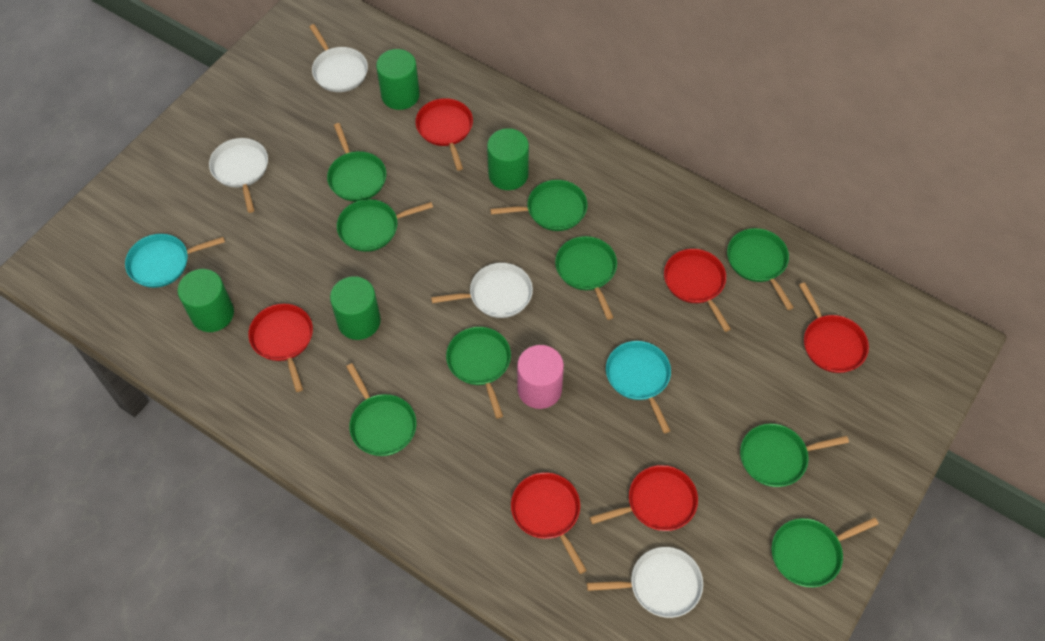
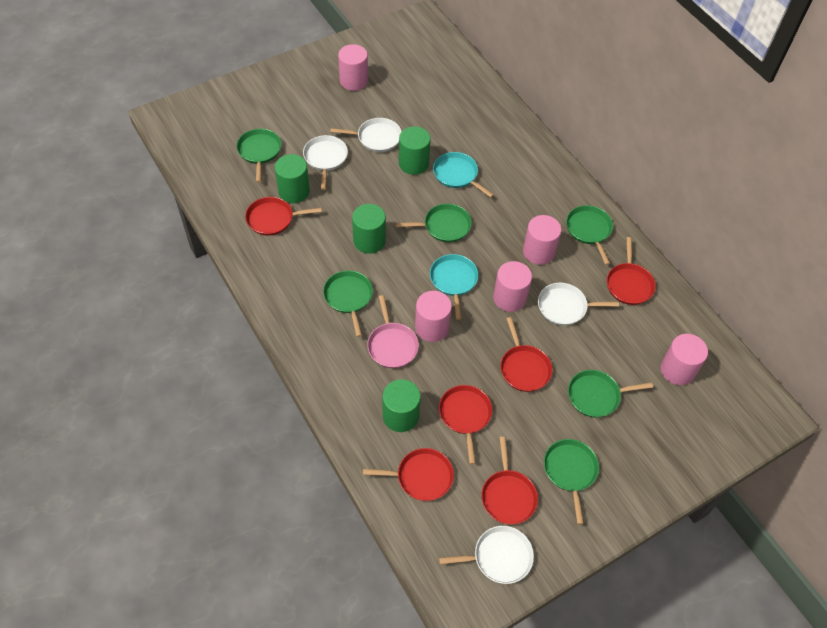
green pan: 9 -> 6
pink cylinder: 1 -> 5
pink pan: 0 -> 1

